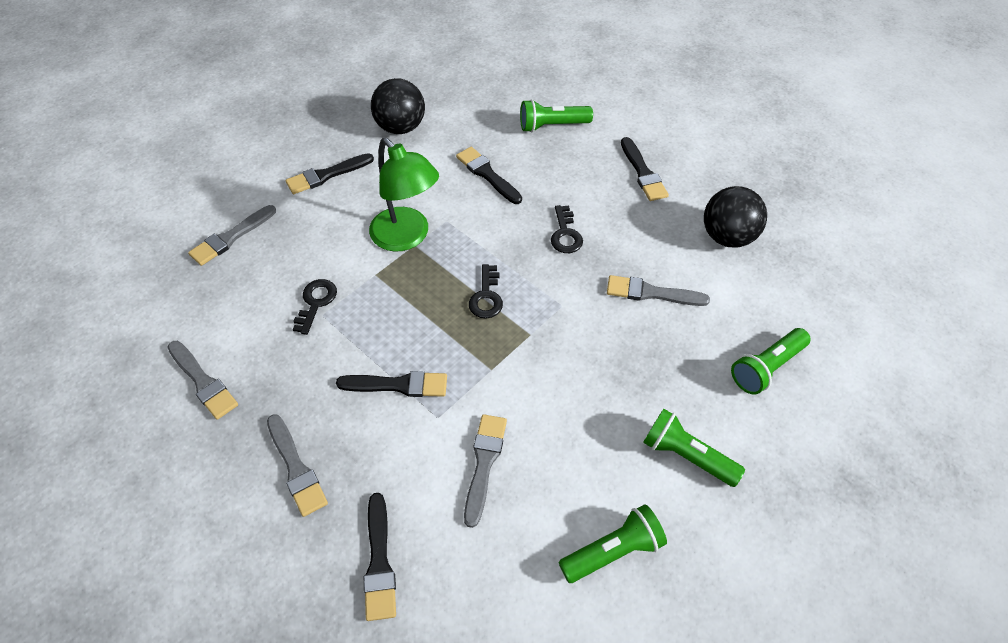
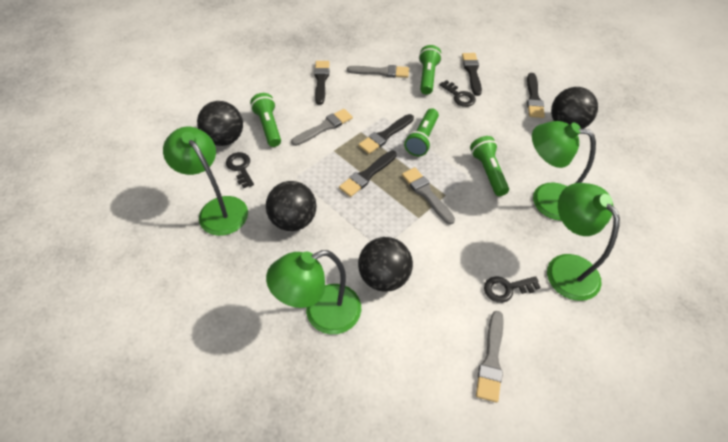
black ball: 2 -> 4
green lamp: 1 -> 4
grey brush: 5 -> 4

